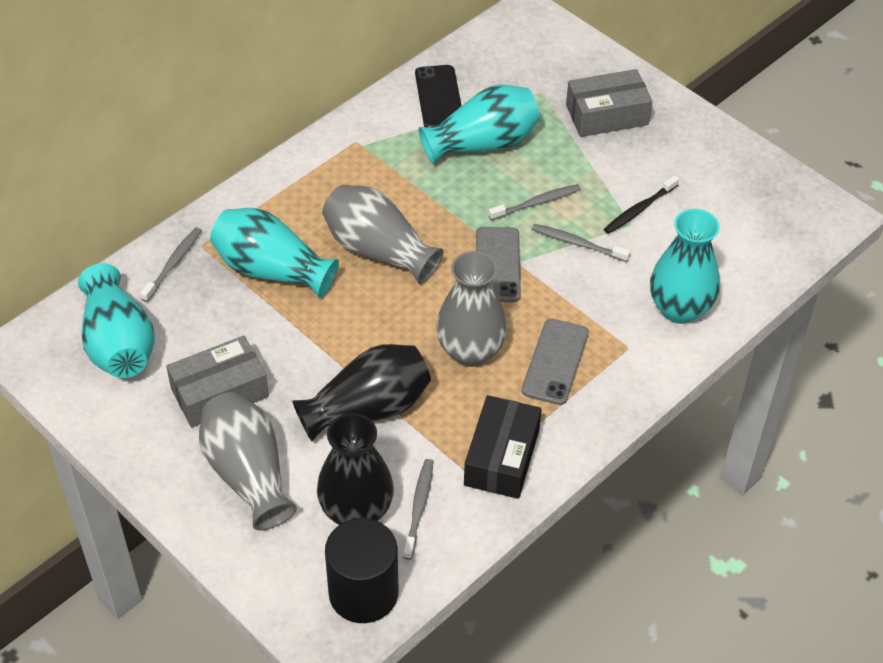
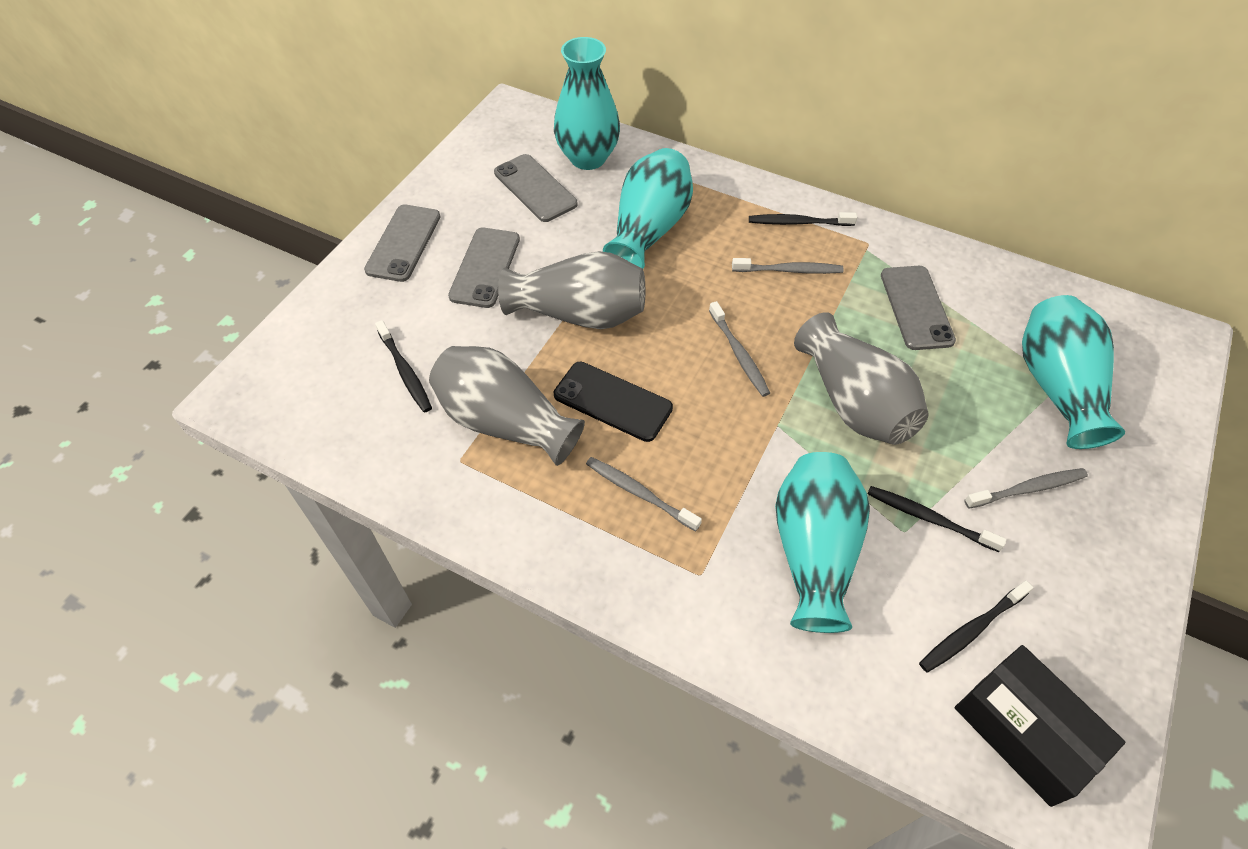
black cylinder: 1 -> 0
black toothbrush: 1 -> 4
black vase: 2 -> 0
grey box: 2 -> 0
grey phone: 2 -> 4

